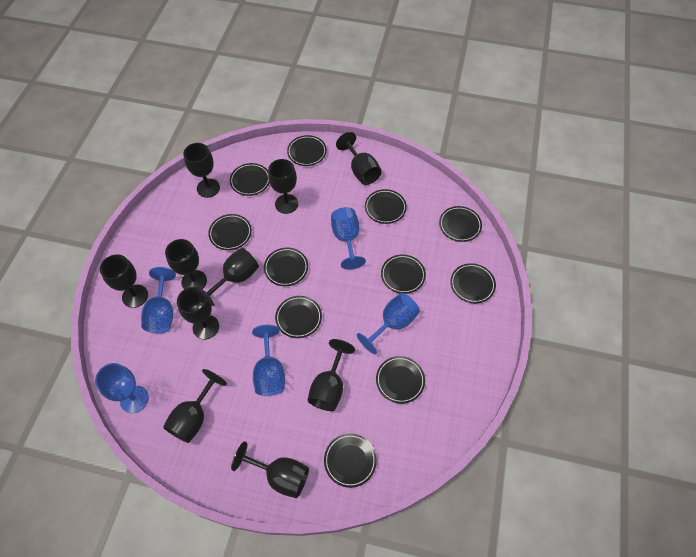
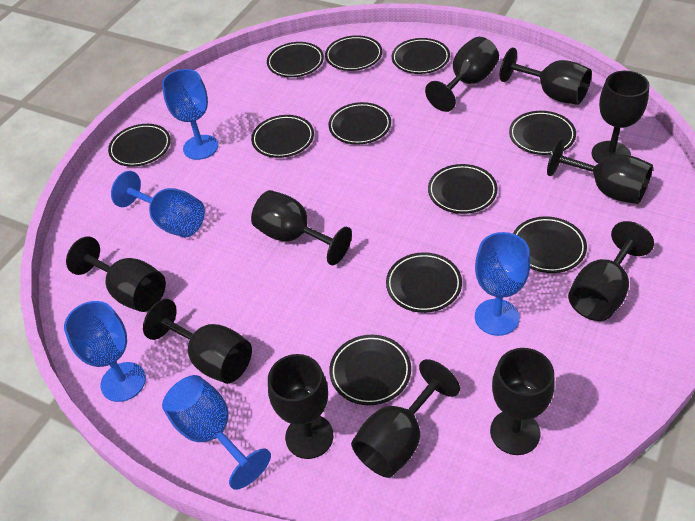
black goblet: 10 -> 11

